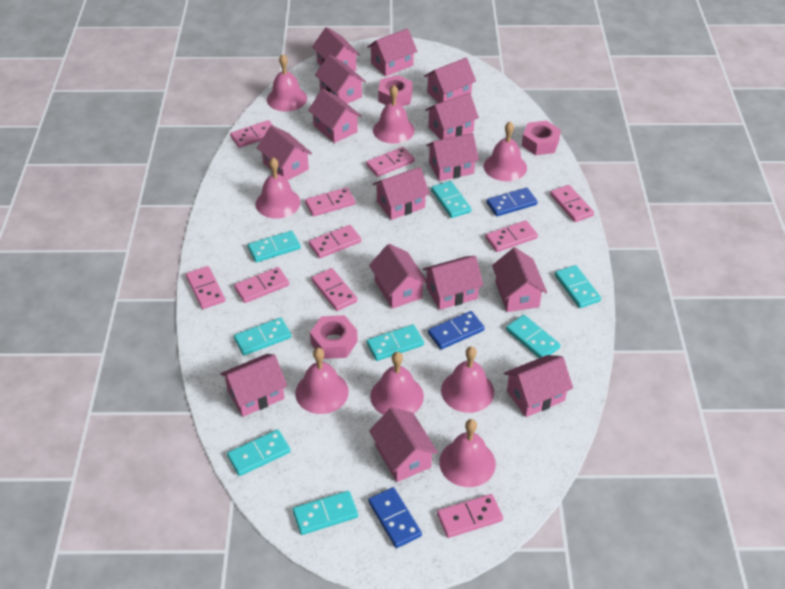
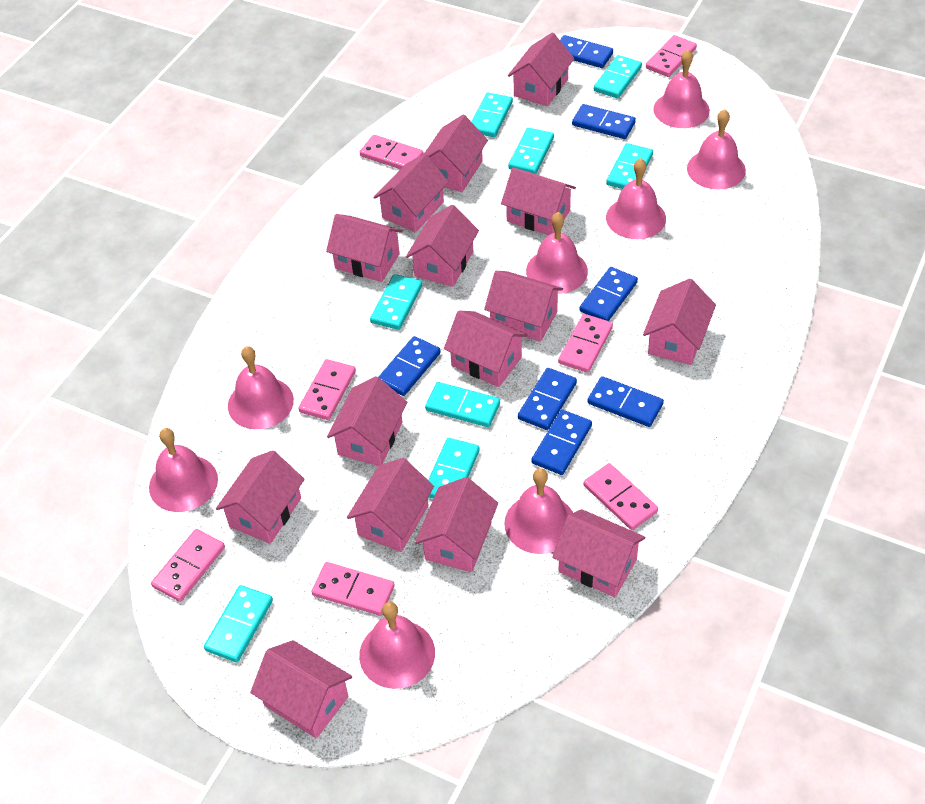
blue domino: 3 -> 7
pink domino: 10 -> 7
pink nut: 3 -> 0

